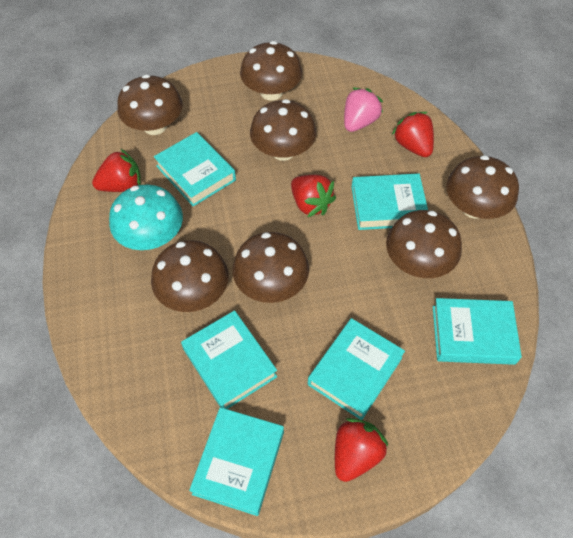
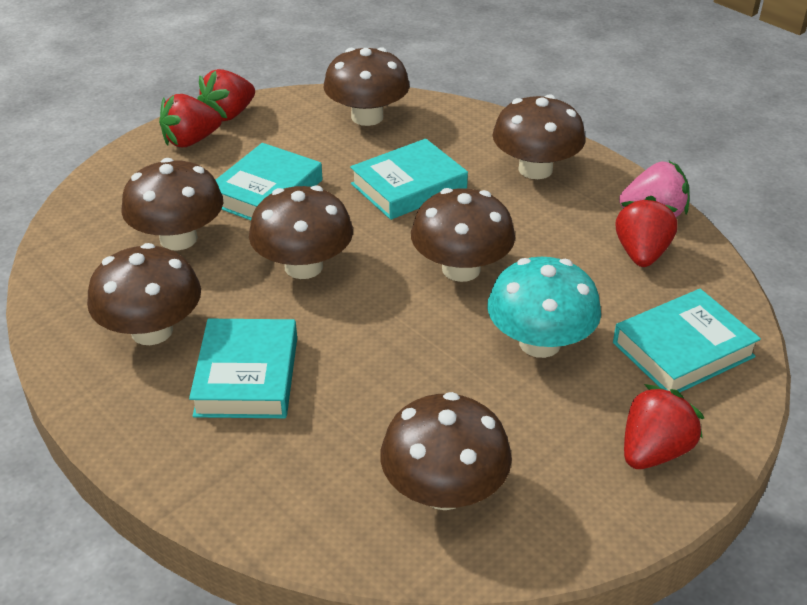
turquoise book: 6 -> 4

